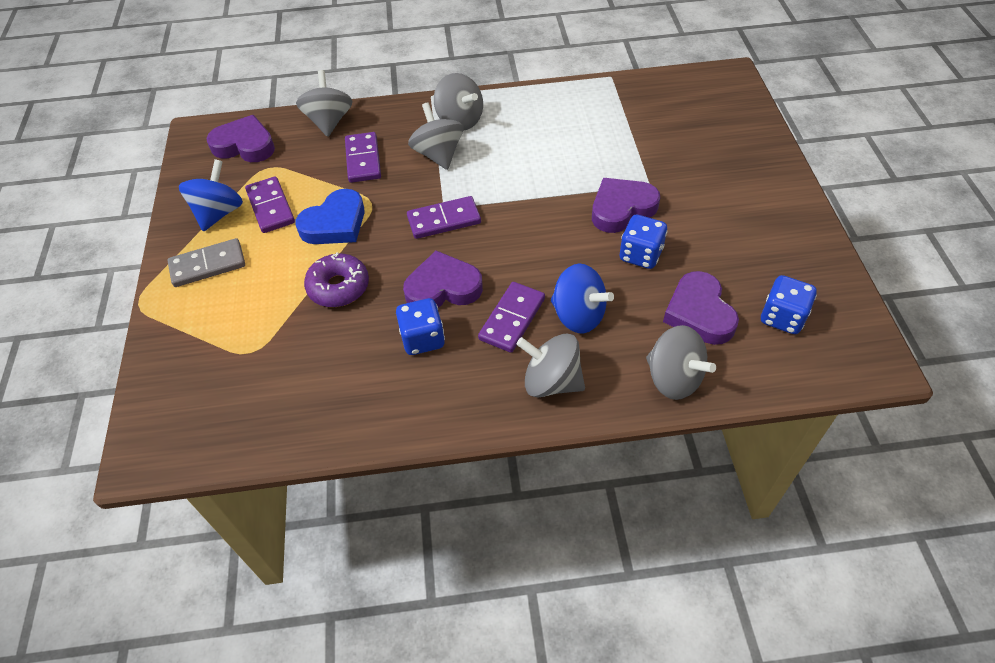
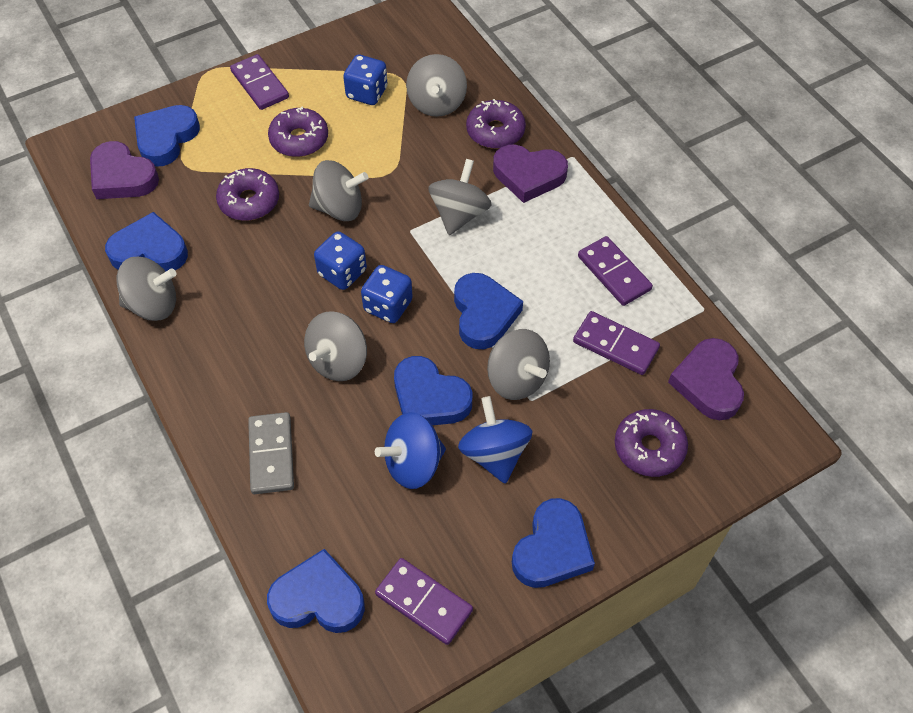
blue heart: 1 -> 6
grey spinning top: 5 -> 6
purple donut: 1 -> 4
purple heart: 4 -> 3

